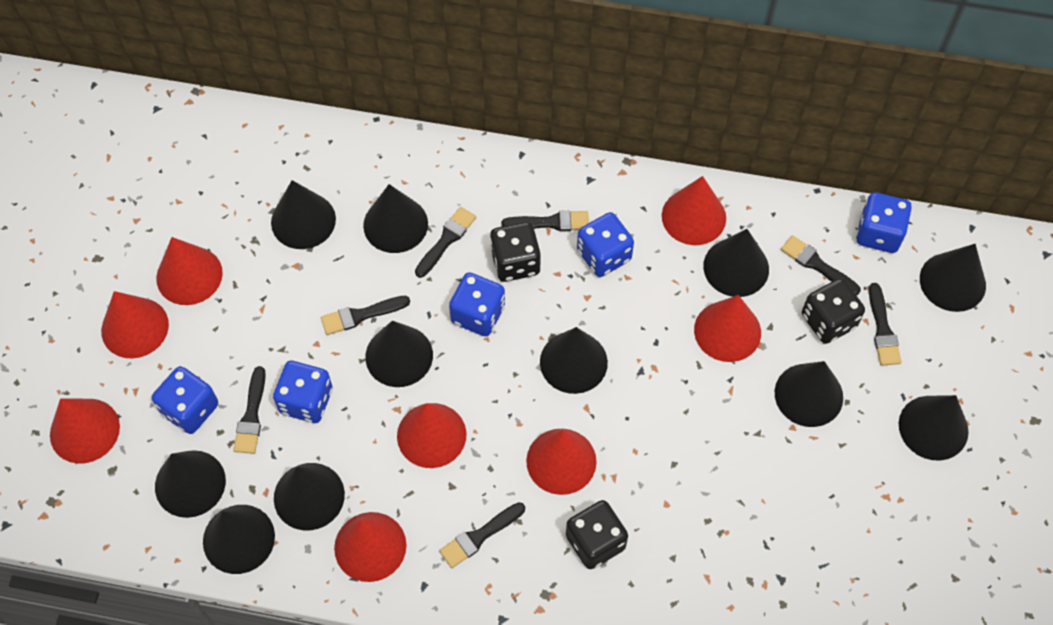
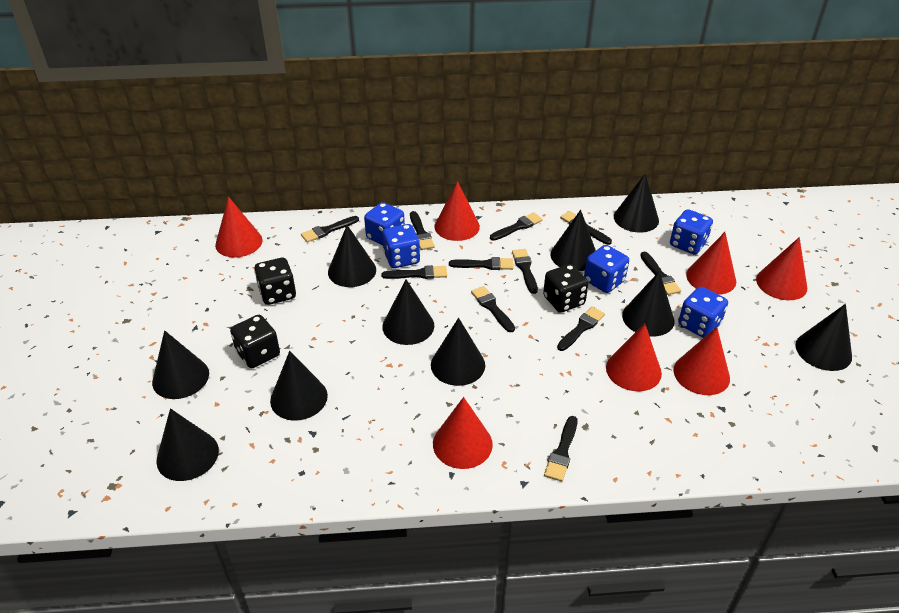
black brush: 7 -> 11
black cone: 11 -> 10
red cone: 8 -> 7

